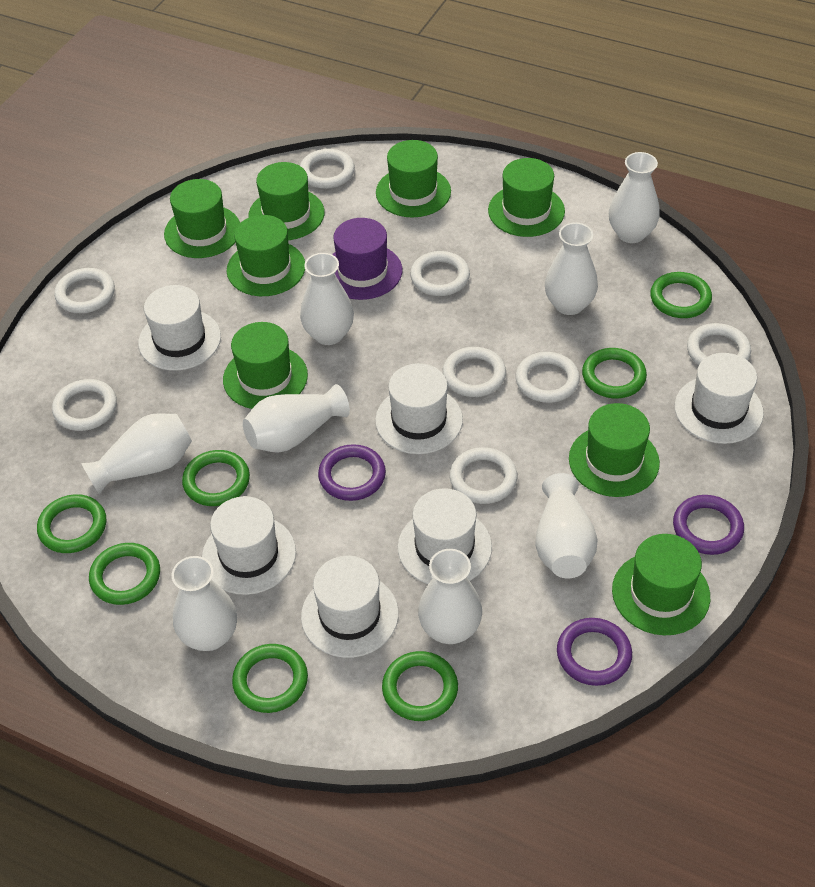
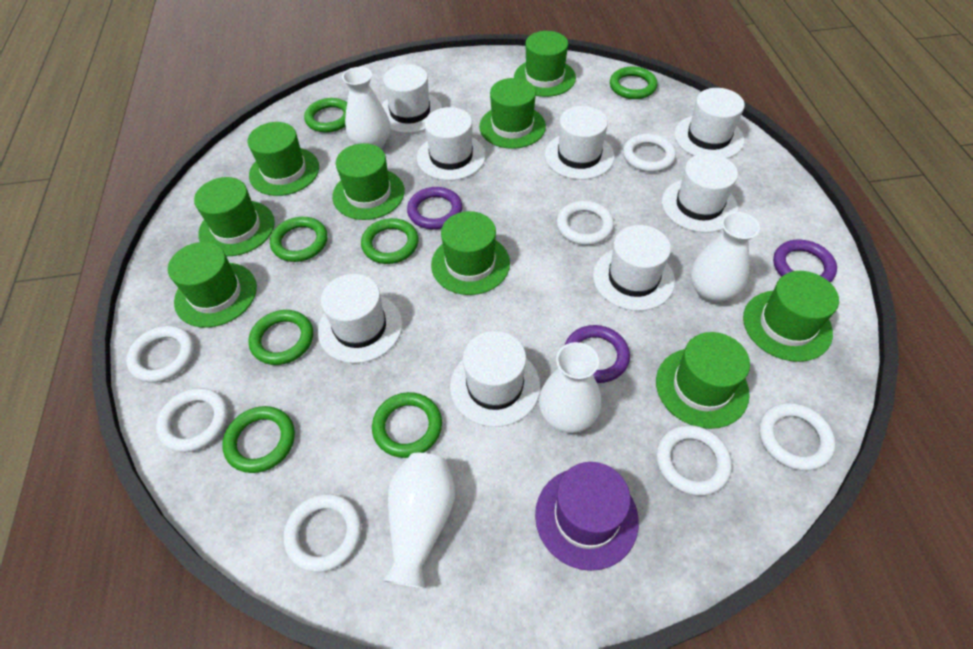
green hat: 8 -> 9
white hat: 6 -> 8
white ring: 8 -> 7
white vase: 8 -> 4

